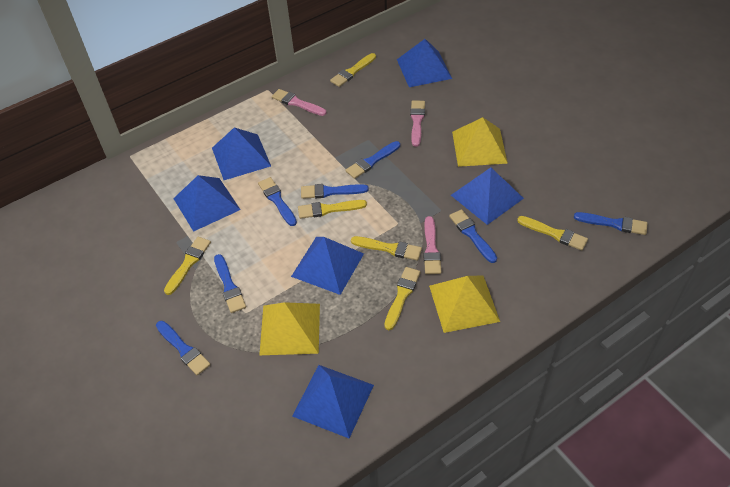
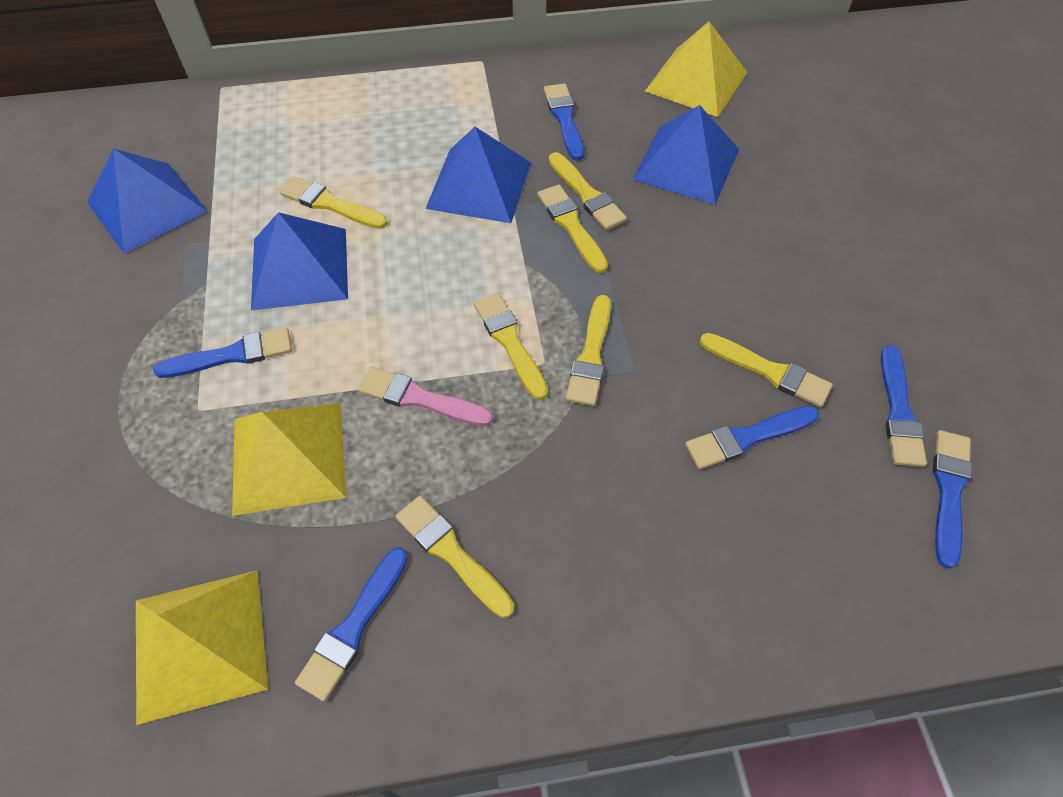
blue brush: 7 -> 6
blue pyramid: 6 -> 4
pink brush: 3 -> 1
yellow brush: 6 -> 7

